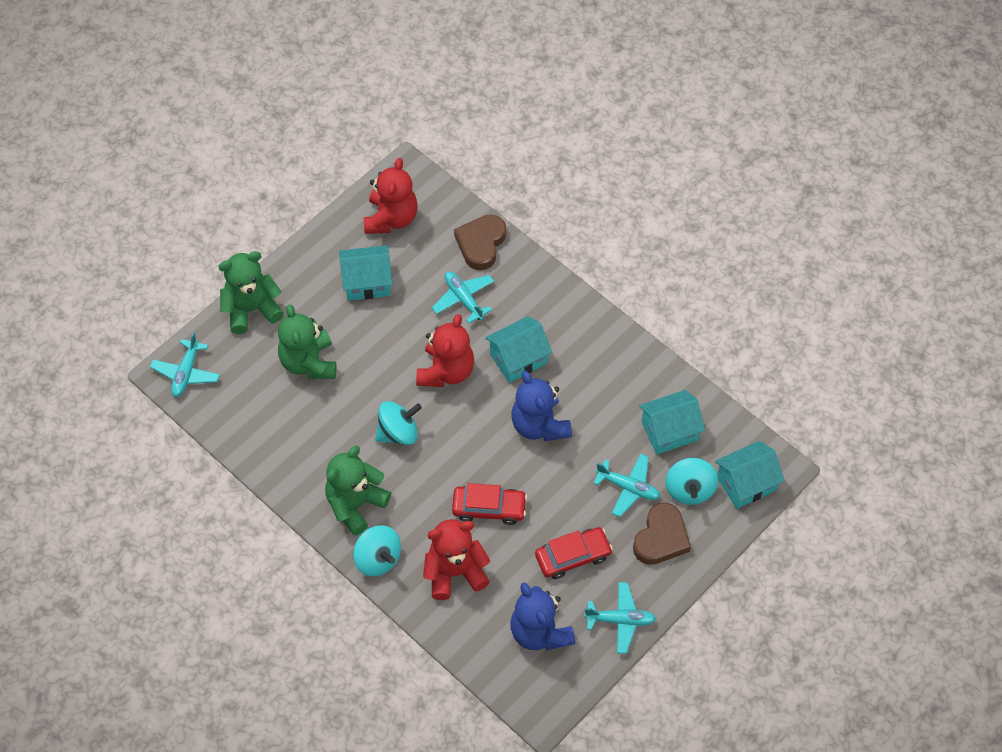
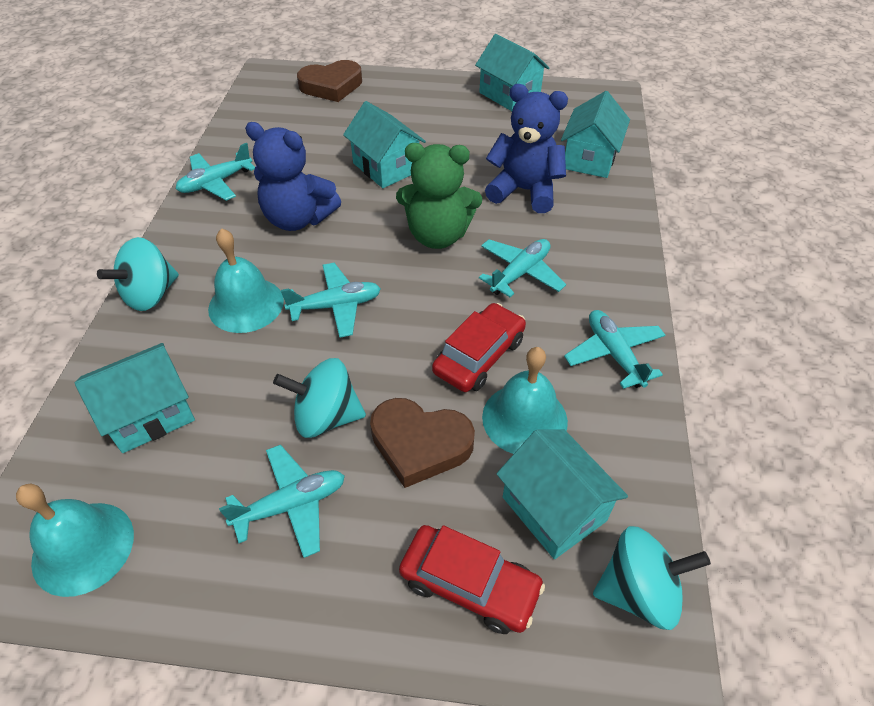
green teddy bear: 3 -> 1
red teddy bear: 3 -> 0
turquoise bell: 0 -> 3
turquoise house: 4 -> 5
turquoise plane: 4 -> 5

